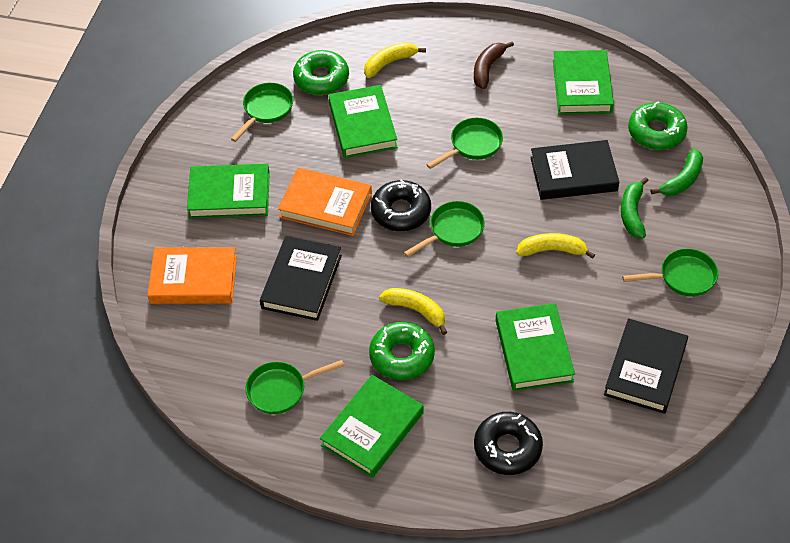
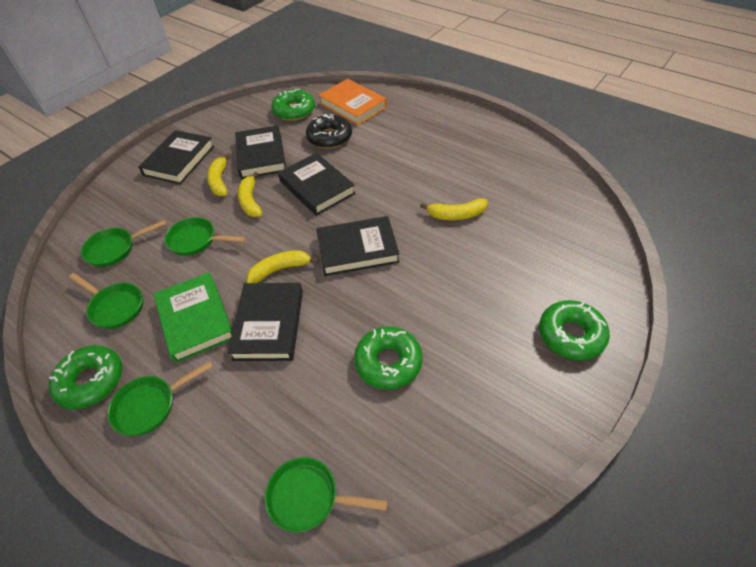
black book: 3 -> 5
black donut: 2 -> 1
brown banana: 1 -> 0
green banana: 2 -> 0
green book: 5 -> 1
green donut: 3 -> 4
orange book: 2 -> 1
yellow banana: 3 -> 4

